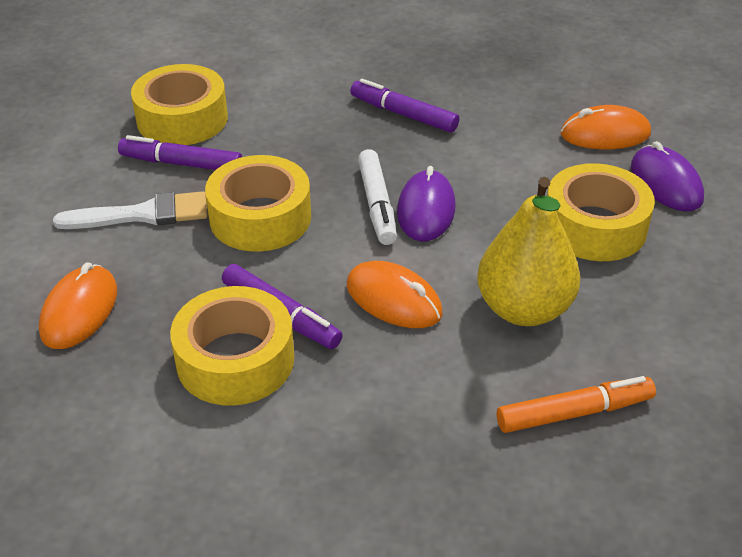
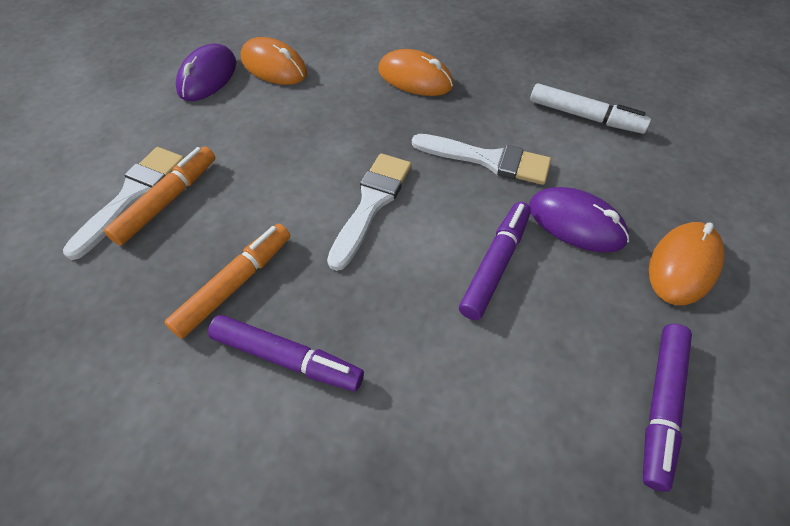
orange marker: 1 -> 2
white brush: 1 -> 3
yellow pear: 1 -> 0
yellow tape: 4 -> 0

